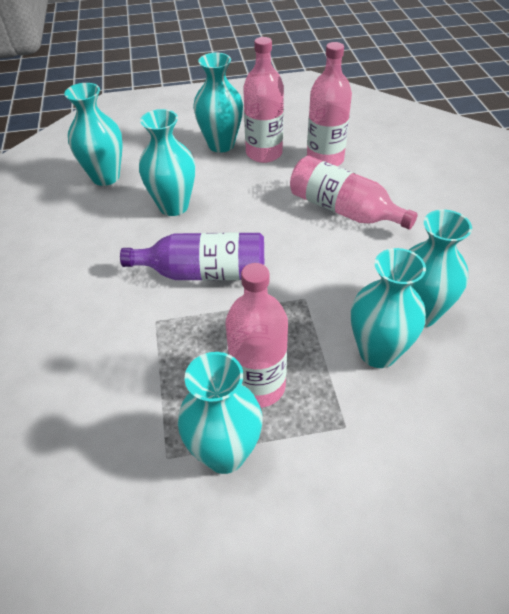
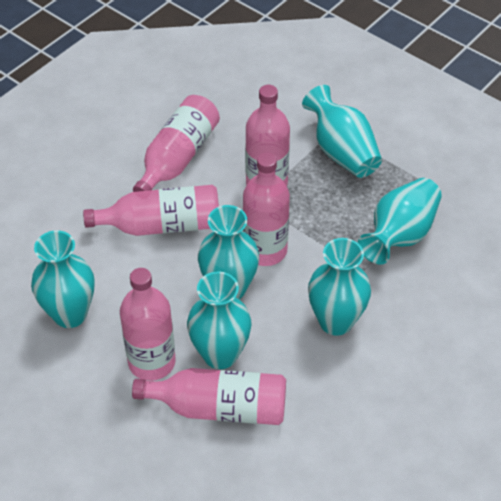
pink bottle: 4 -> 6
purple bottle: 1 -> 0

